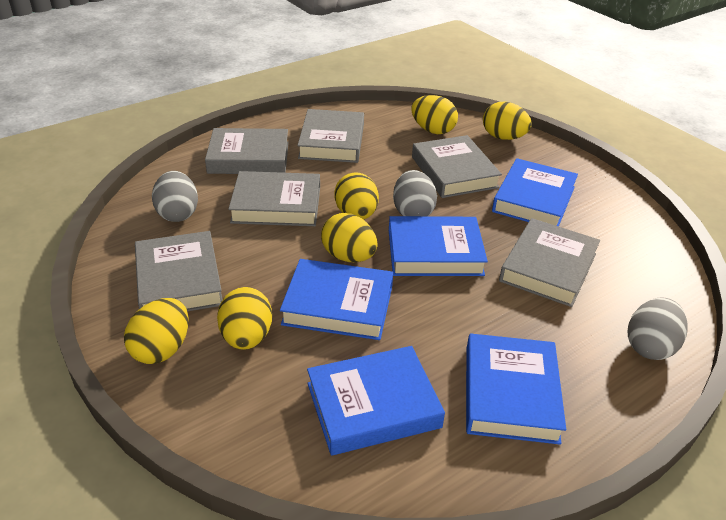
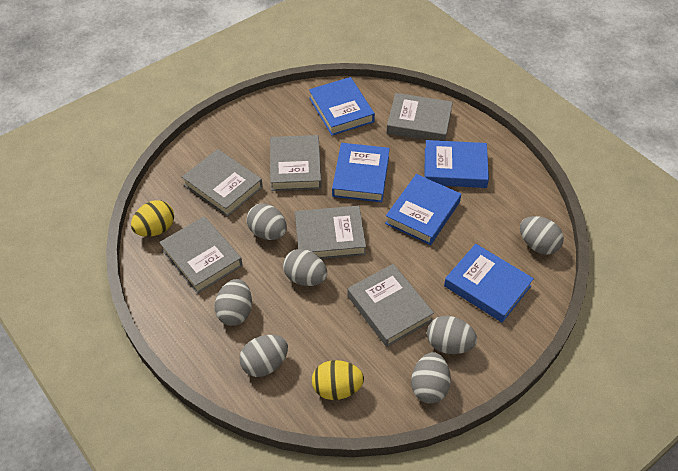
grey egg: 3 -> 7
yellow egg: 6 -> 2

